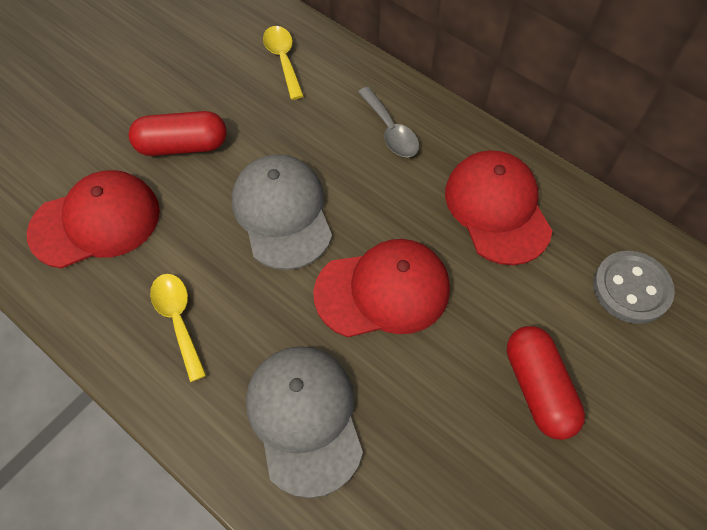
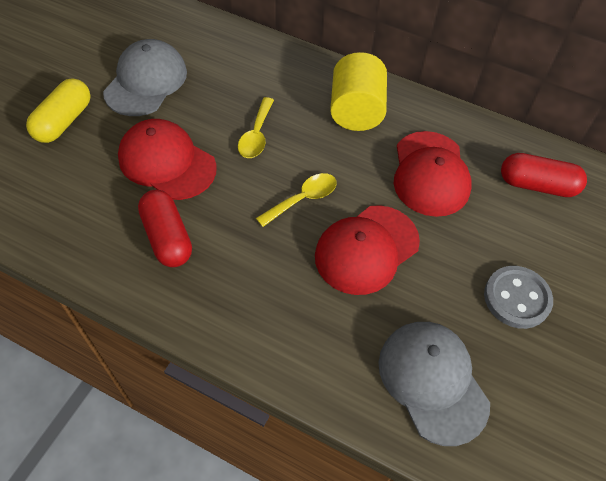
grey spoon: 1 -> 0
yellow capsule: 0 -> 1
yellow cylinder: 0 -> 1

